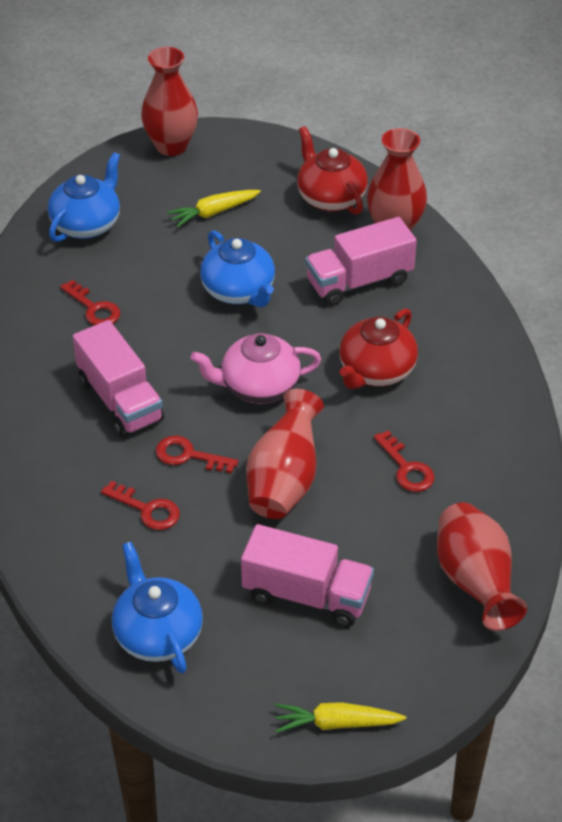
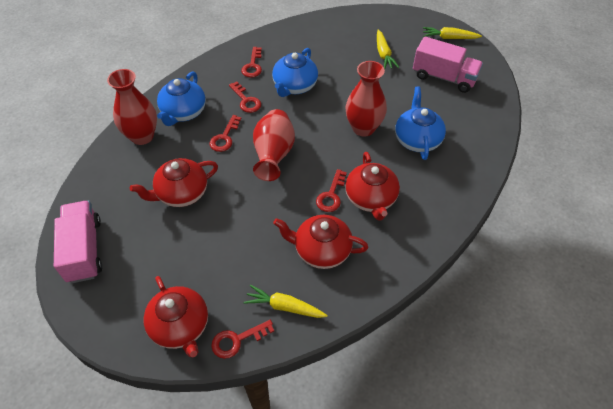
pink teapot: 1 -> 0
pink truck: 3 -> 2
red key: 4 -> 5
red teapot: 2 -> 4
red vase: 4 -> 3
yellow carrot: 2 -> 3

